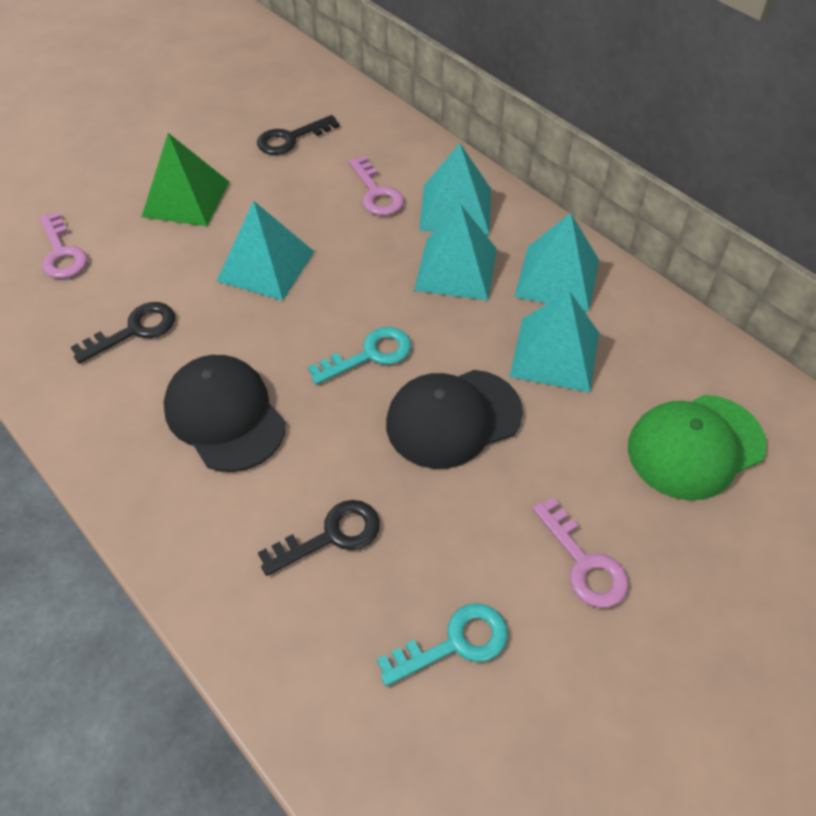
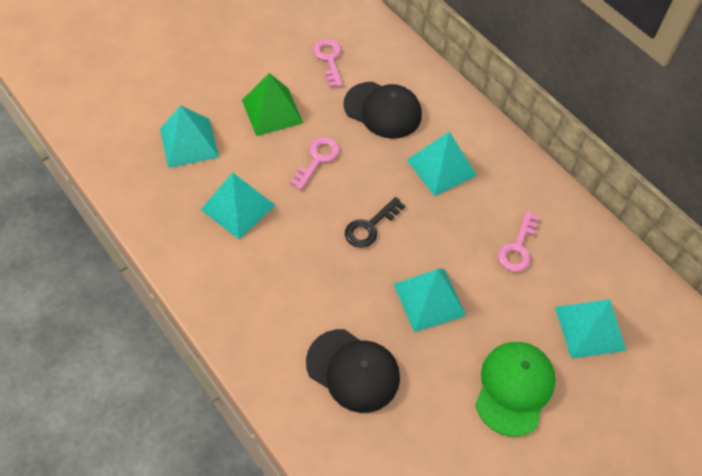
black key: 3 -> 1
turquoise key: 2 -> 0

